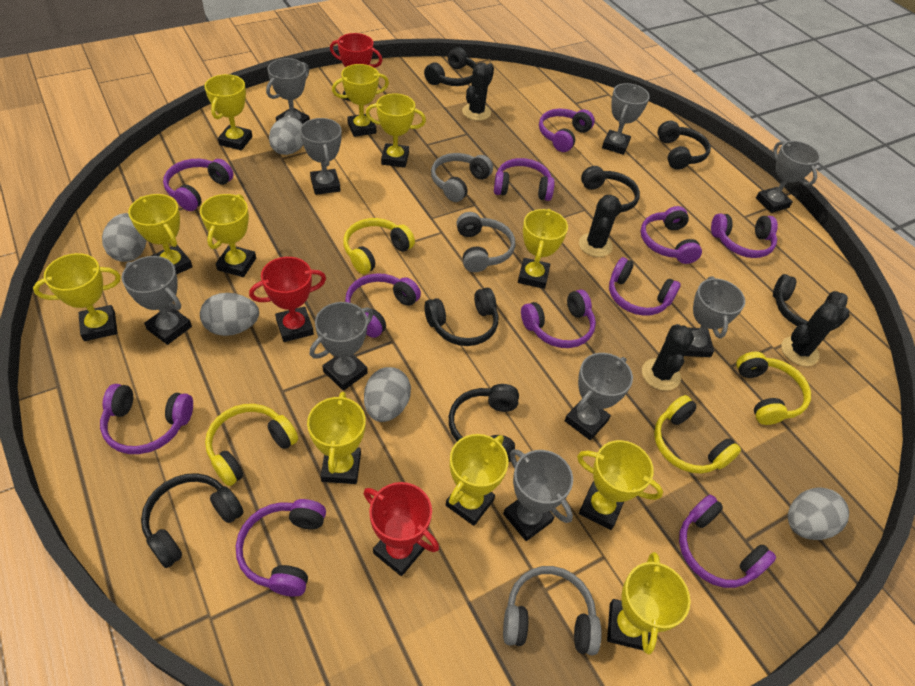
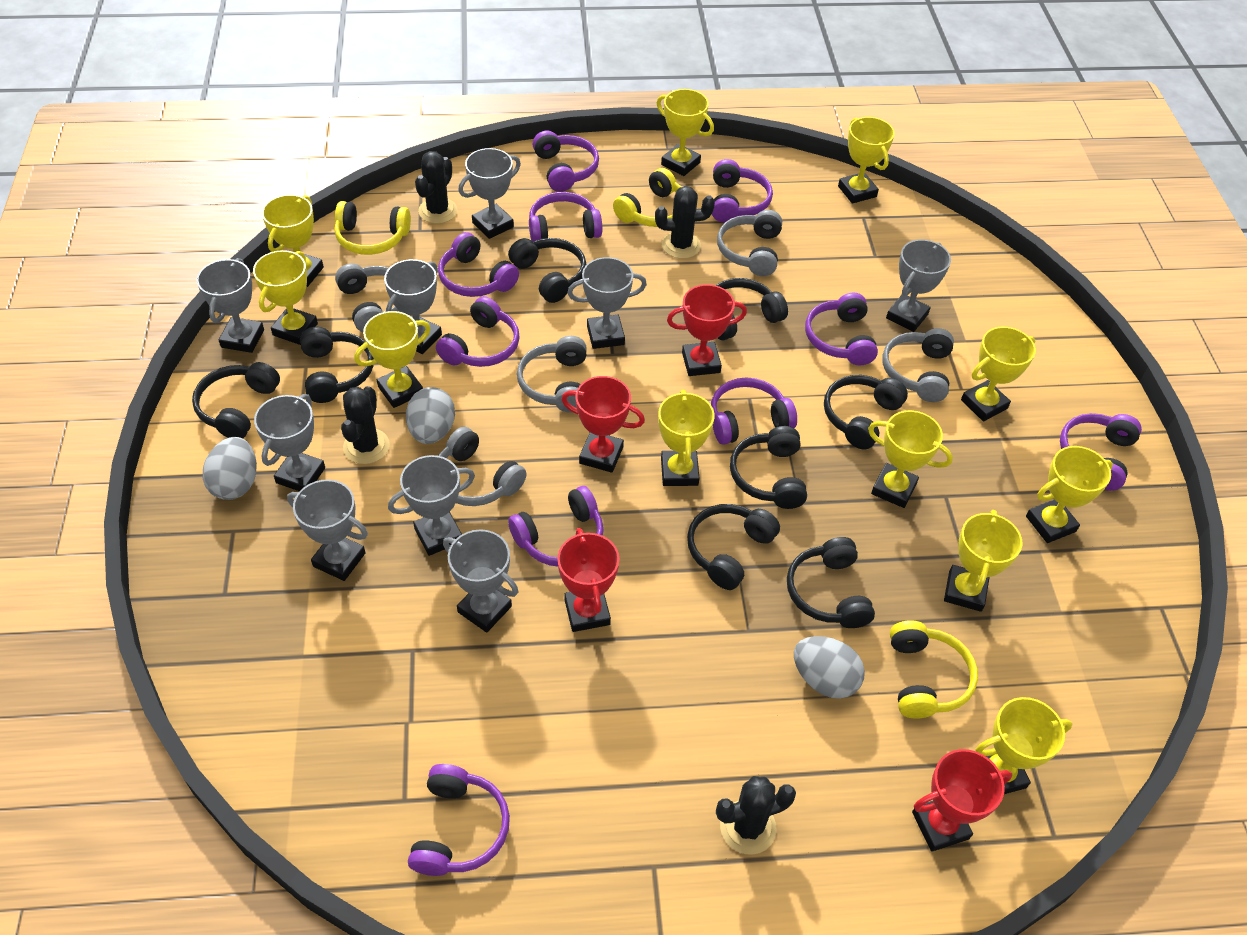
black headphones: 7 -> 8
grey egg: 5 -> 3
grey headphones: 3 -> 5
purple headphones: 11 -> 10
red trophy: 3 -> 4
yellow headphones: 4 -> 3

